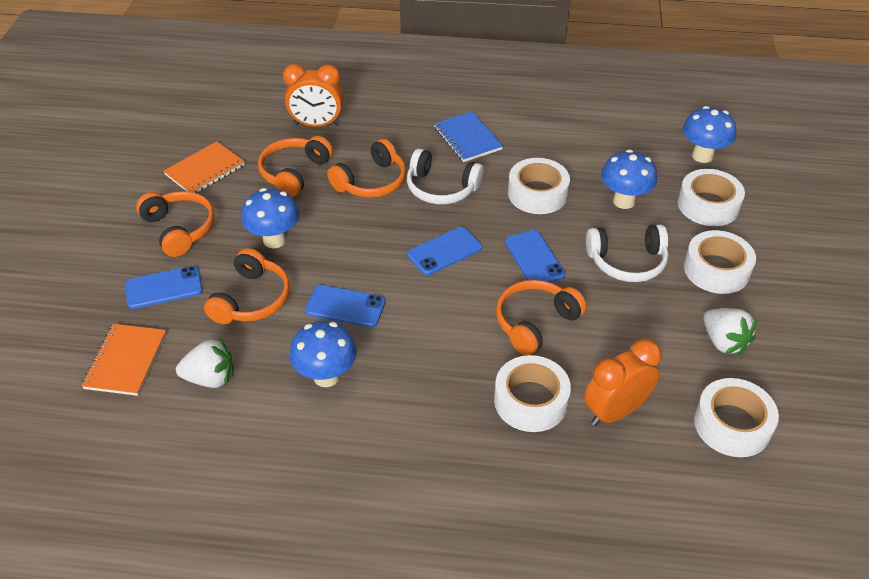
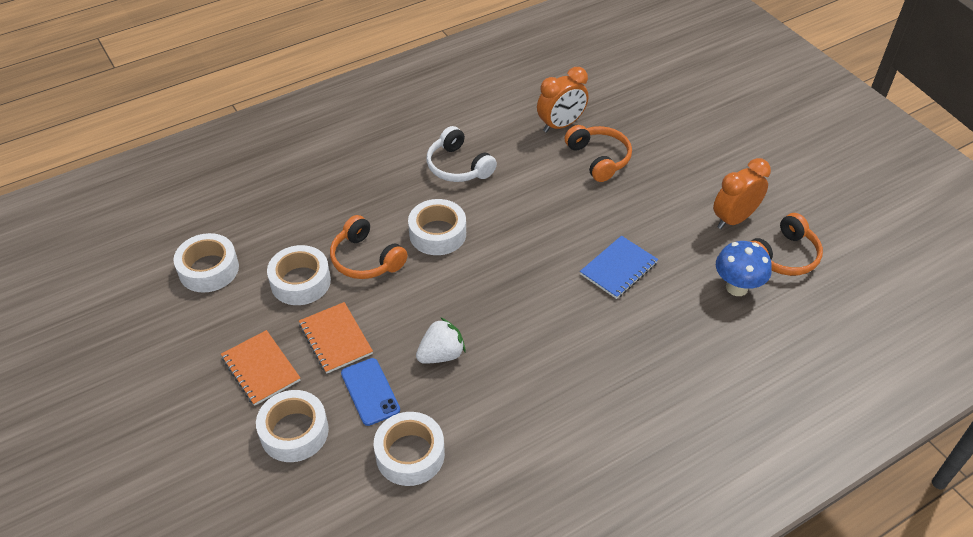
blue mushroom: 4 -> 1
blue phone: 4 -> 1
orange headphones: 5 -> 3
white headphones: 2 -> 1
white strawberry: 2 -> 1

